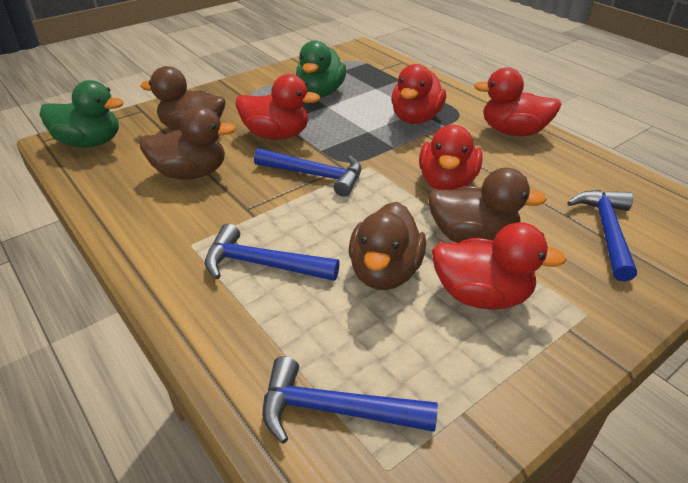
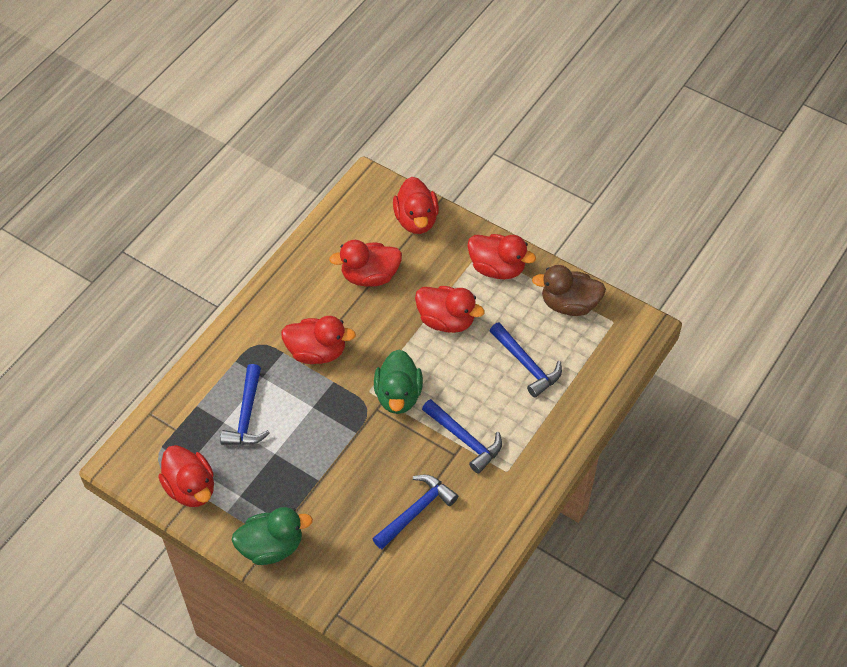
brown duck: 4 -> 1
red duck: 5 -> 6

